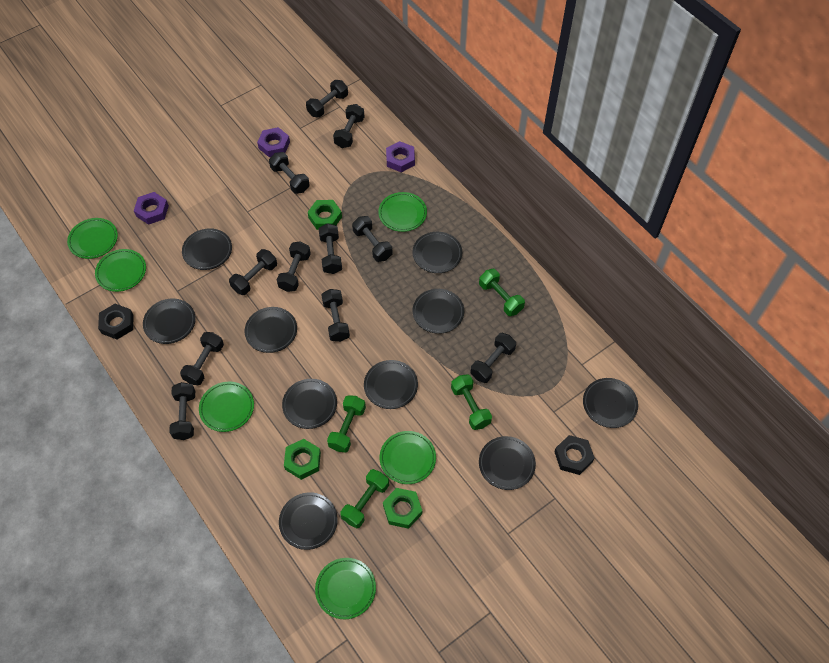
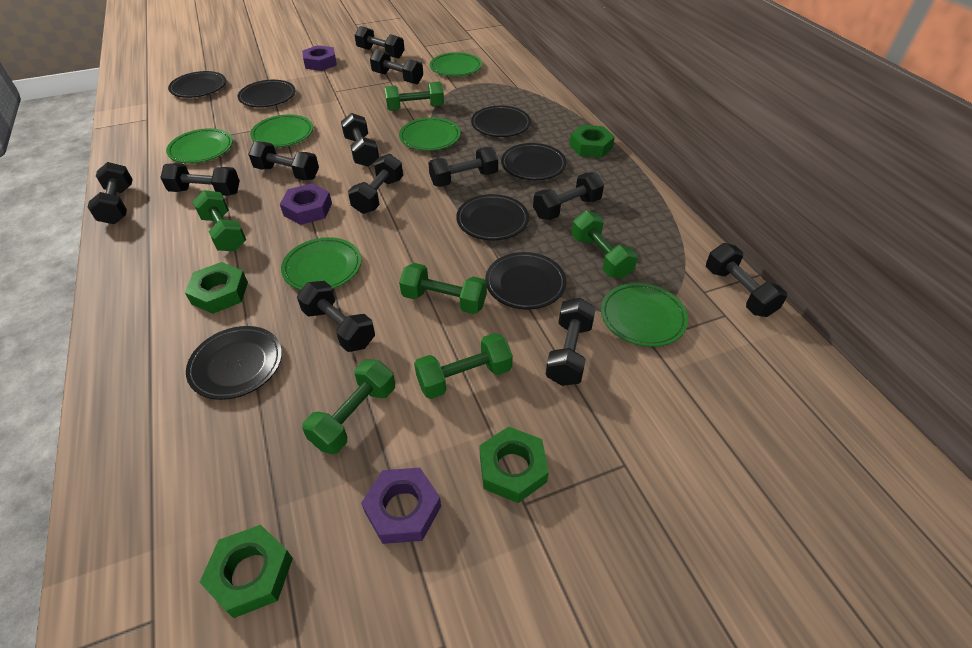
black dumbbell: 11 -> 12
black nut: 2 -> 0
black plate: 10 -> 7
green dumbbell: 4 -> 6
green nut: 3 -> 4

